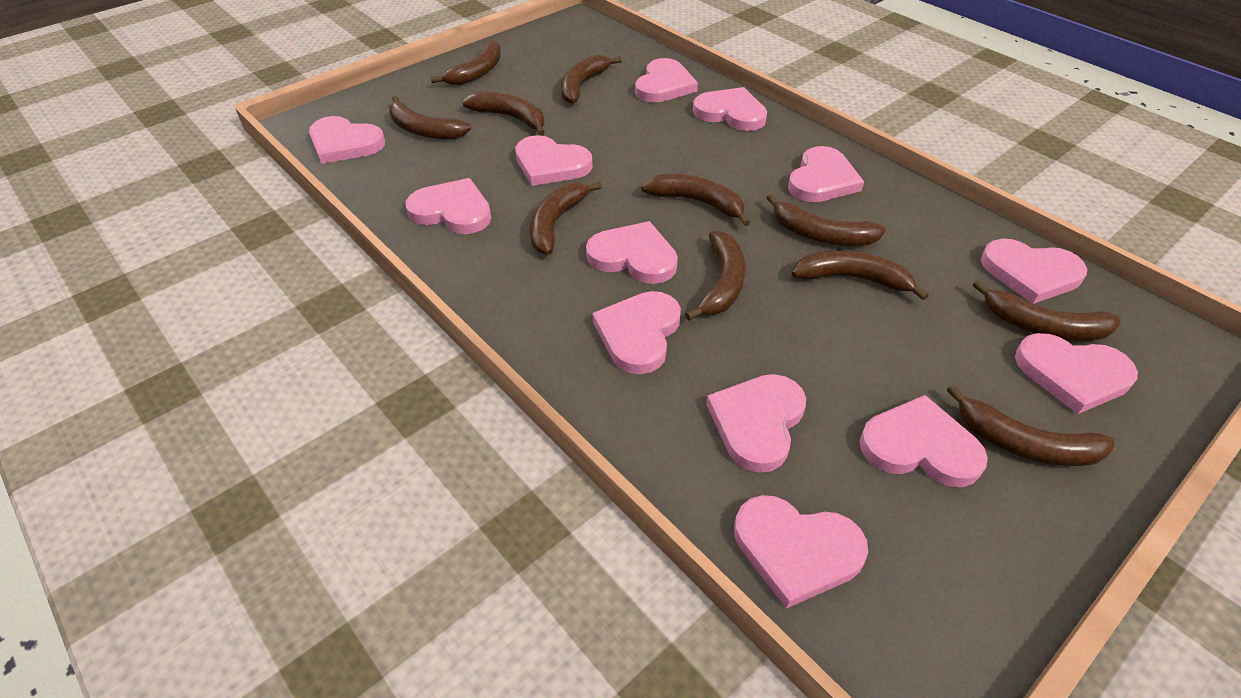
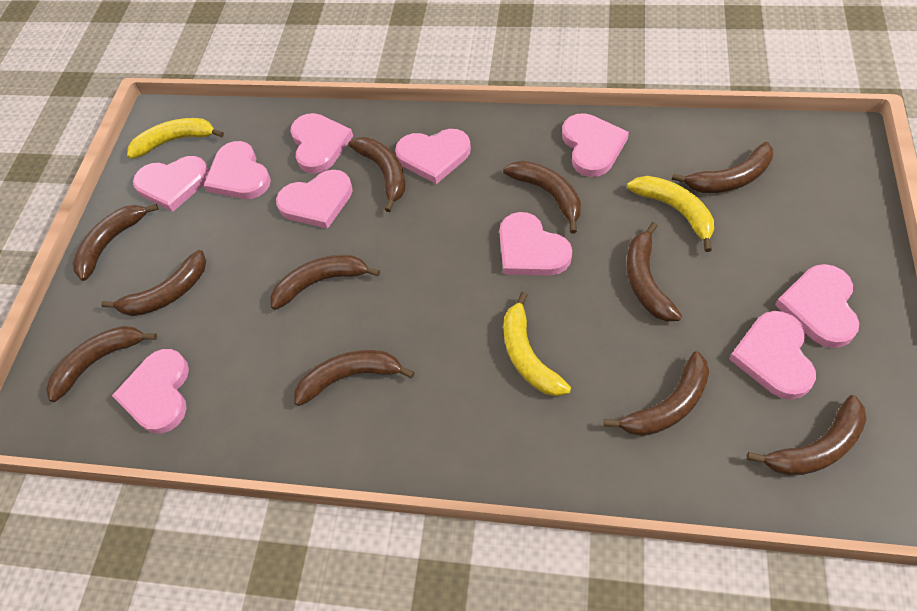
pink heart: 13 -> 10
yellow banana: 0 -> 3

